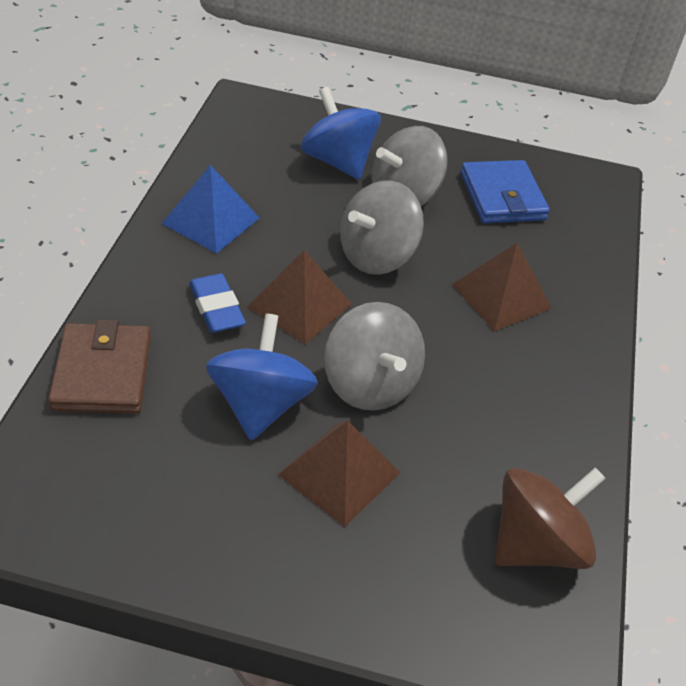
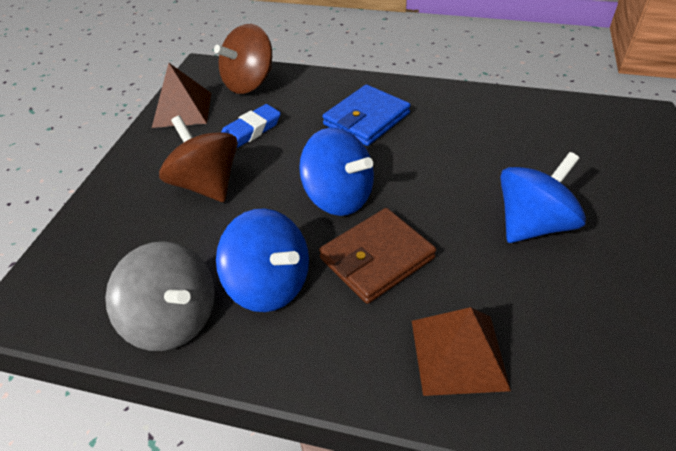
blue pyramid: 1 -> 0
blue spinning top: 2 -> 3
brown pyramid: 3 -> 2
brown spinning top: 1 -> 2
grey spinning top: 3 -> 1

